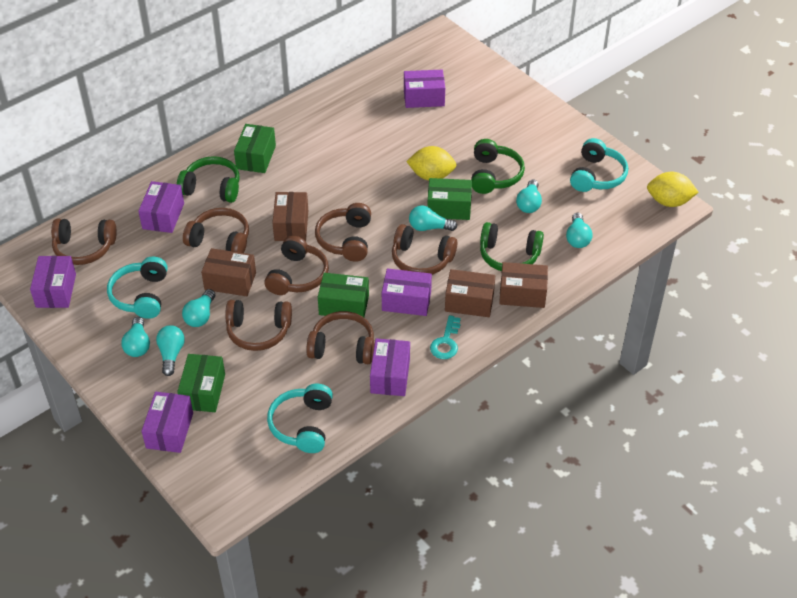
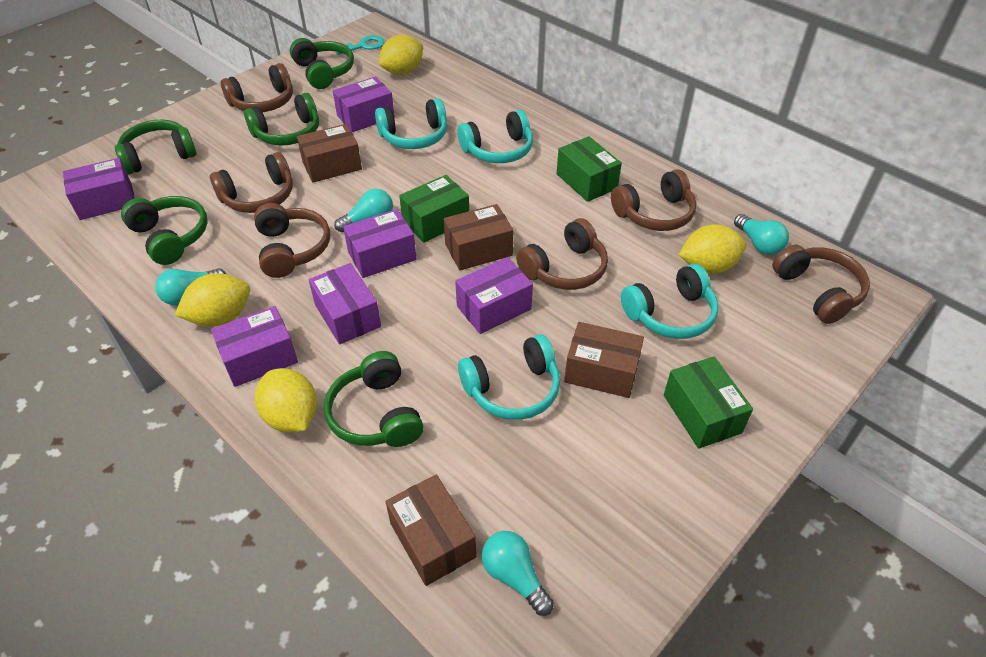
brown headphones: 7 -> 6
green box: 4 -> 3
green headphones: 3 -> 5
turquoise headphones: 3 -> 4
turquoise light bulb: 6 -> 4
yellow lemon: 2 -> 4

